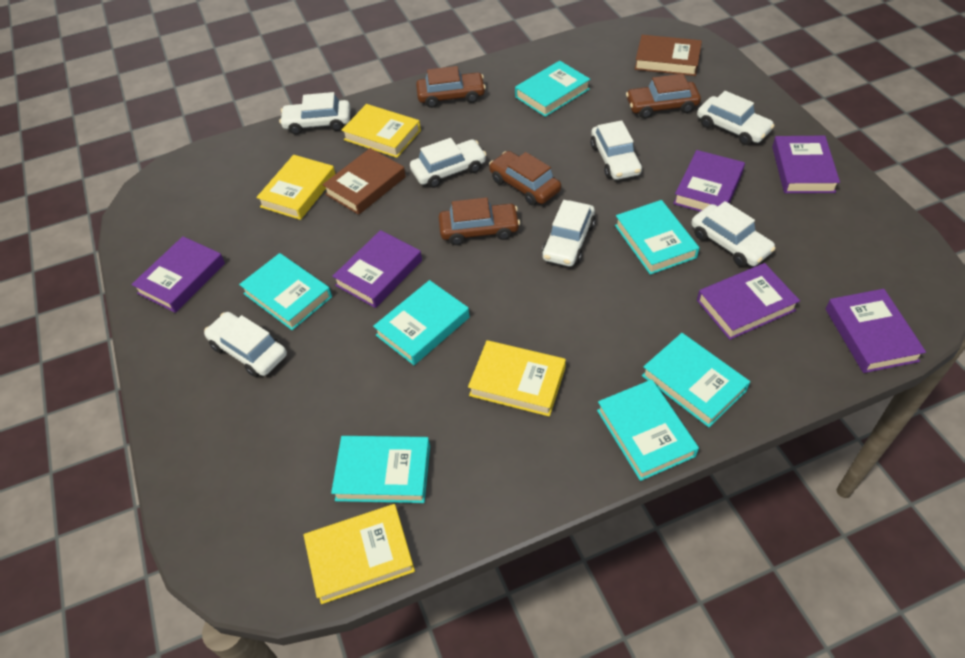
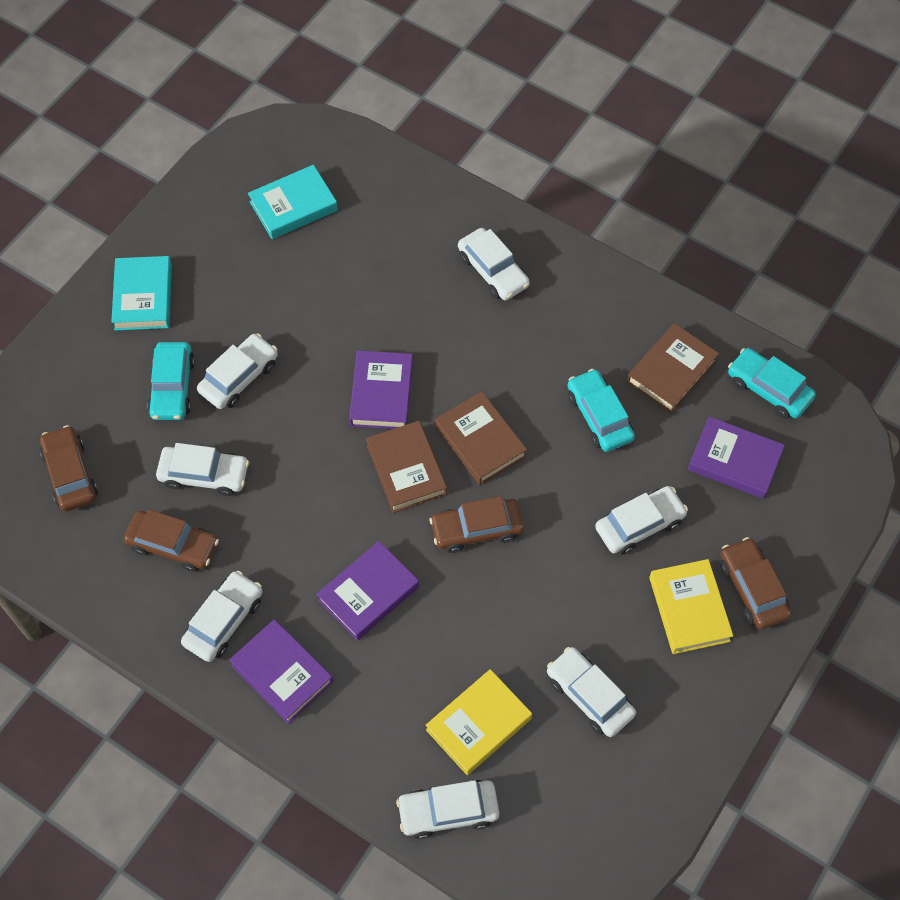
brown book: 2 -> 3
purple book: 6 -> 4
turquoise book: 7 -> 2
turquoise car: 0 -> 3
yellow book: 4 -> 2

